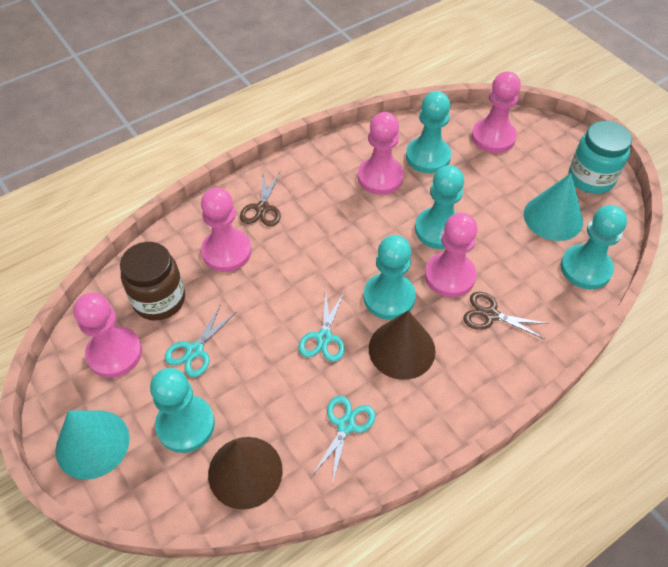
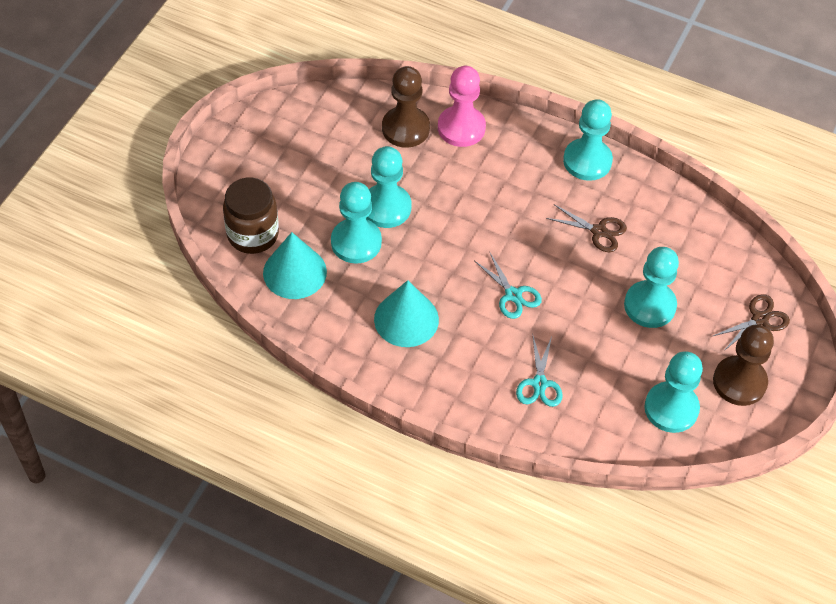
brown cone: 2 -> 0
brown pawn: 0 -> 2
pink pawn: 5 -> 1
turquoise jar: 1 -> 0
turquoise scissors: 3 -> 2

